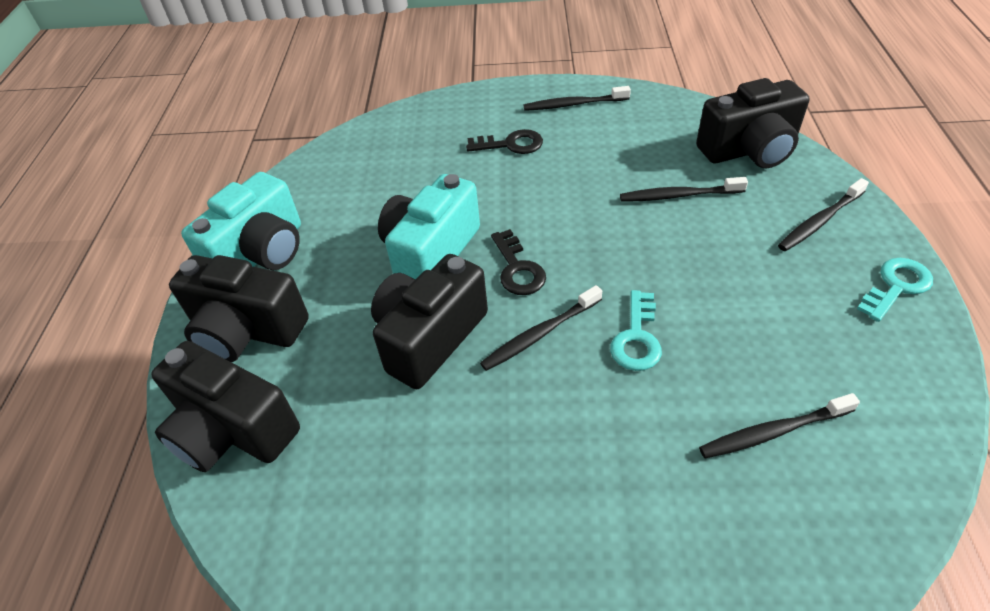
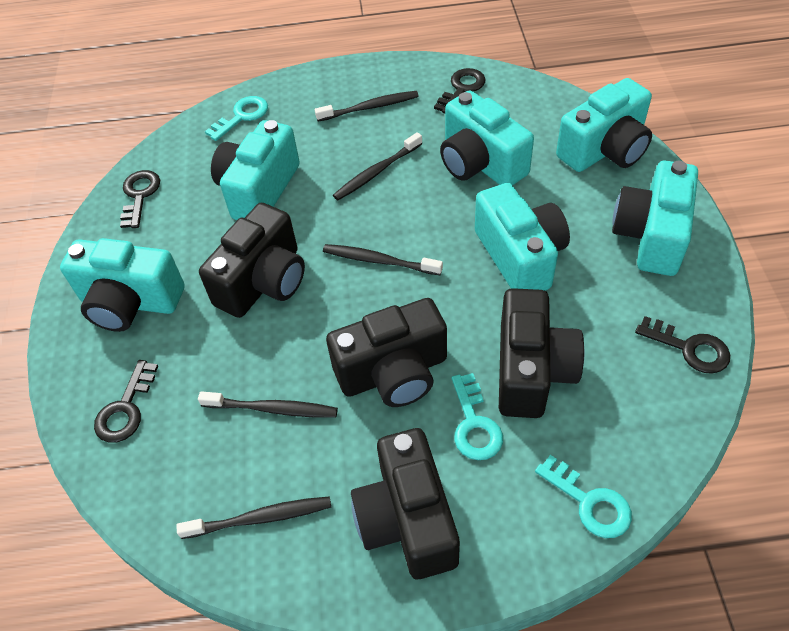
black key: 2 -> 4
turquoise camera: 2 -> 6
turquoise key: 2 -> 3

